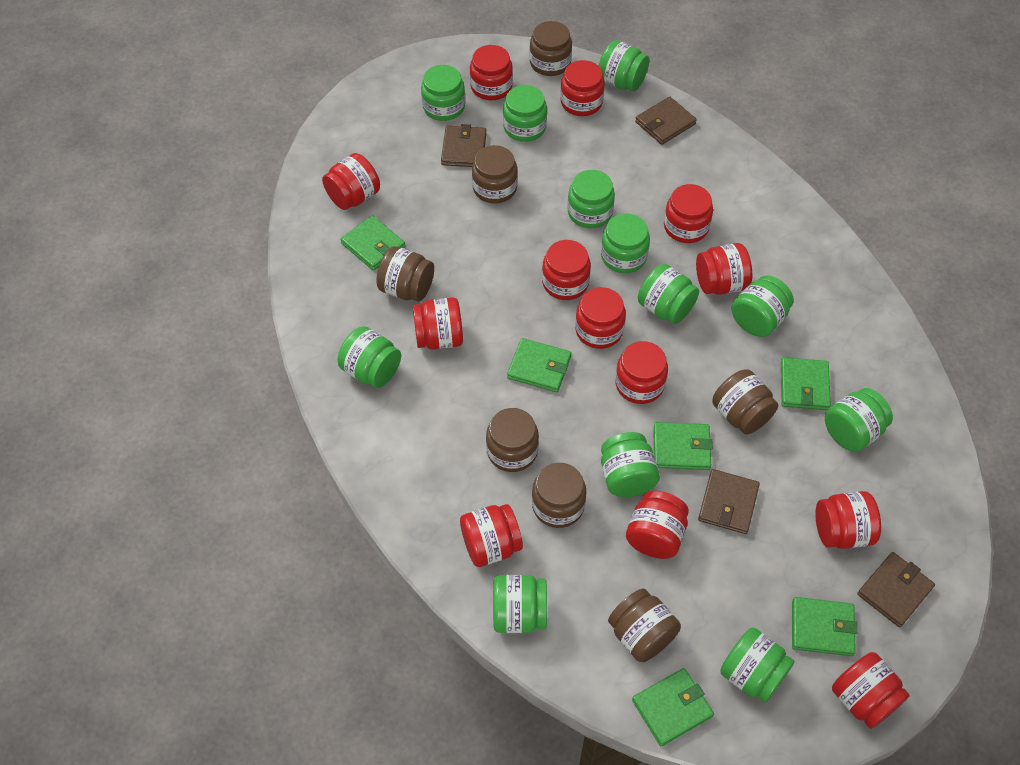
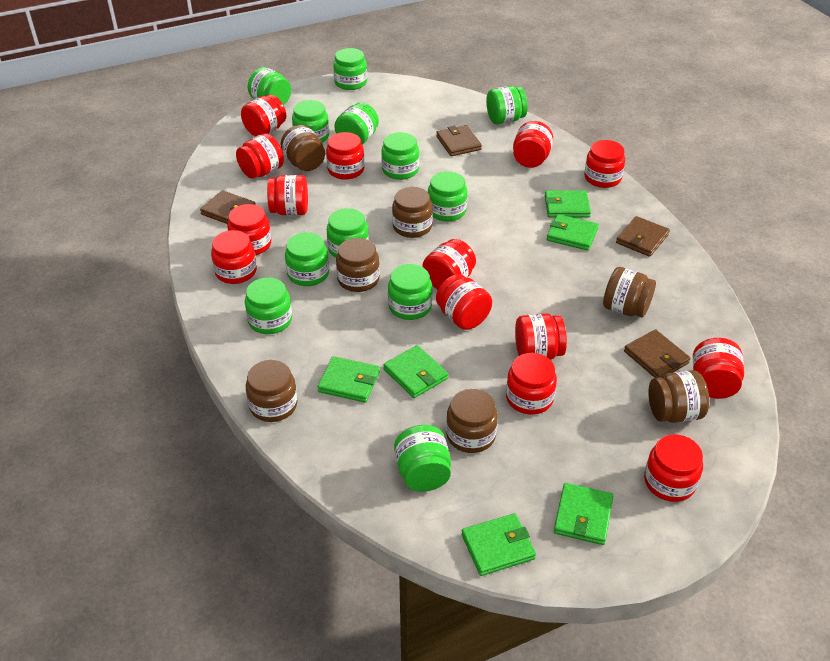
red jar: 13 -> 14

